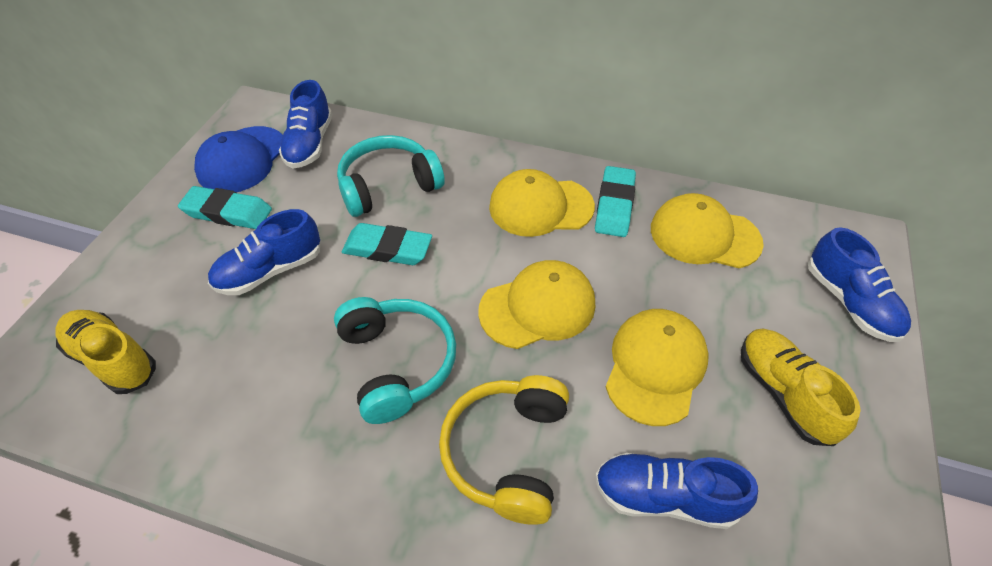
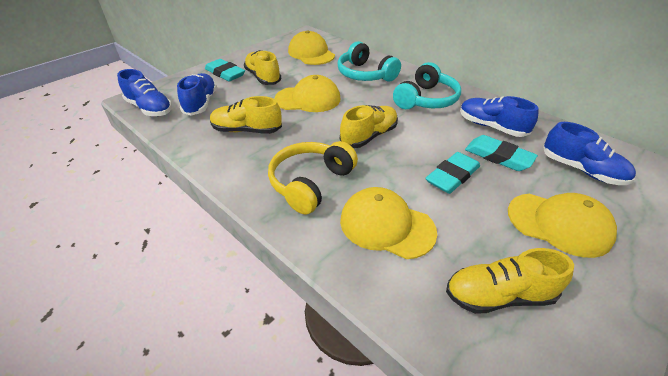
blue cap: 1 -> 0
yellow shoe: 2 -> 4

